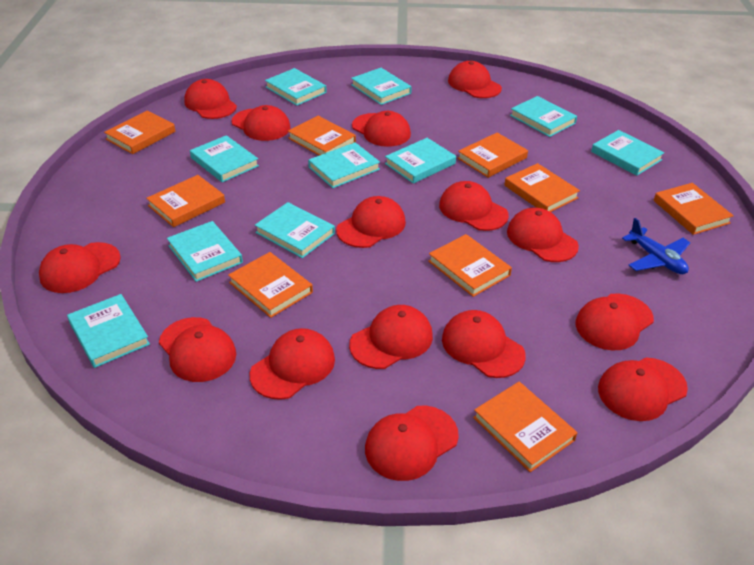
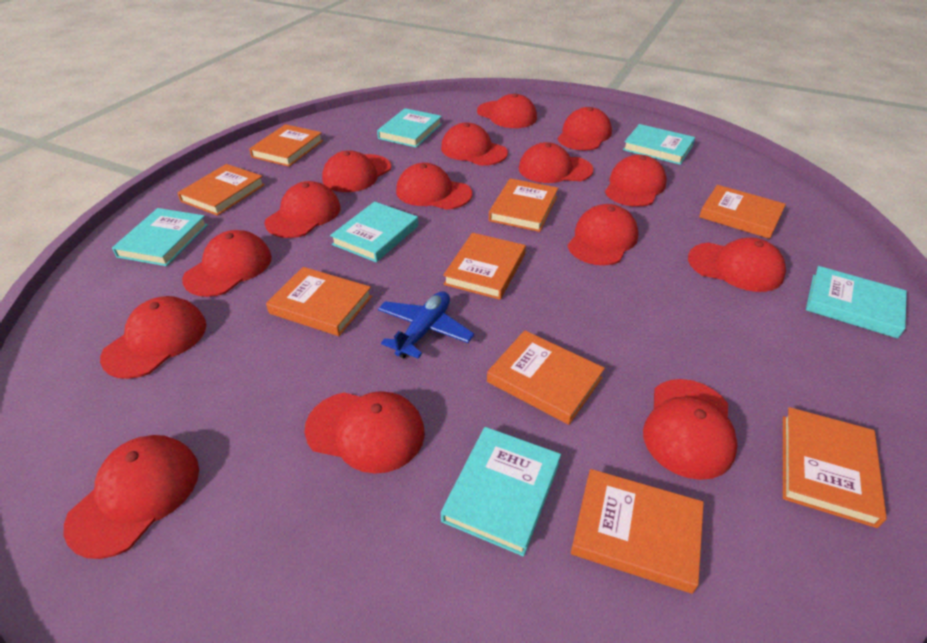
turquoise book: 10 -> 6

